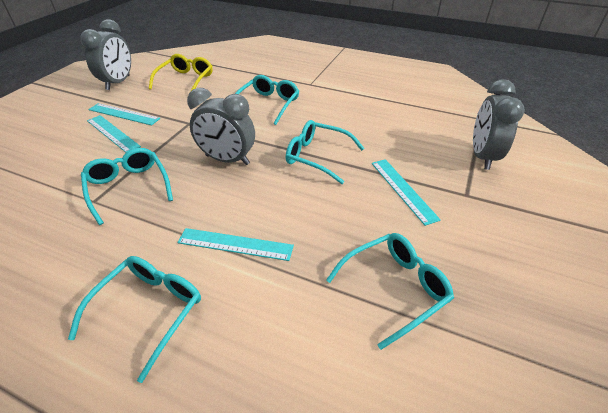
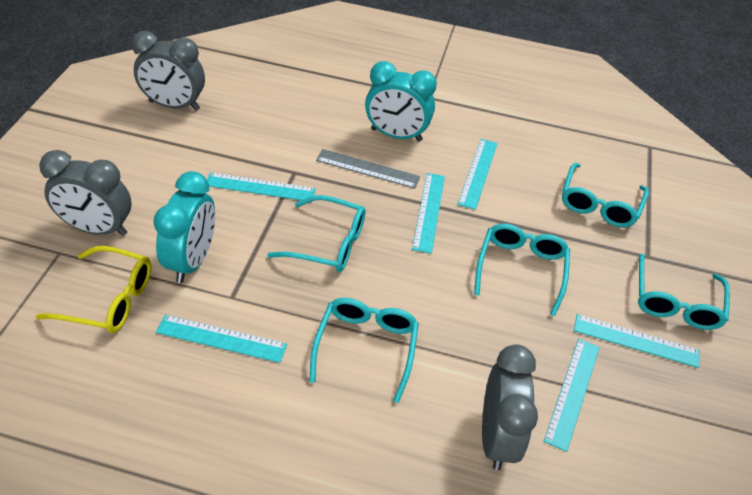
grey ruler: 0 -> 1
turquoise clock: 0 -> 2
turquoise ruler: 4 -> 6

